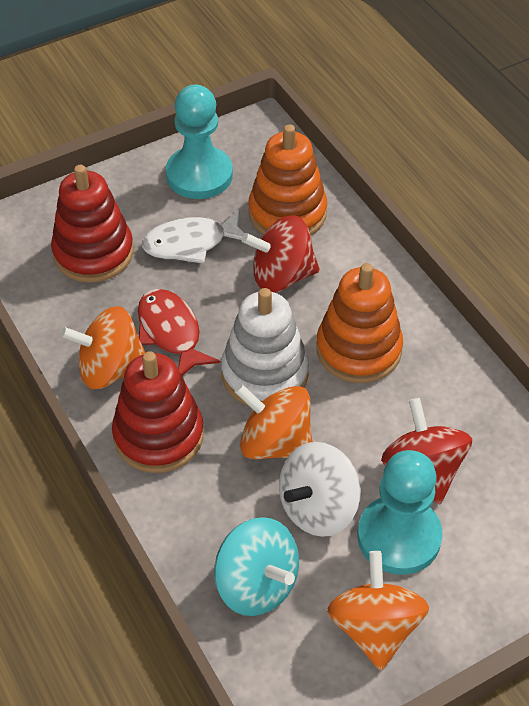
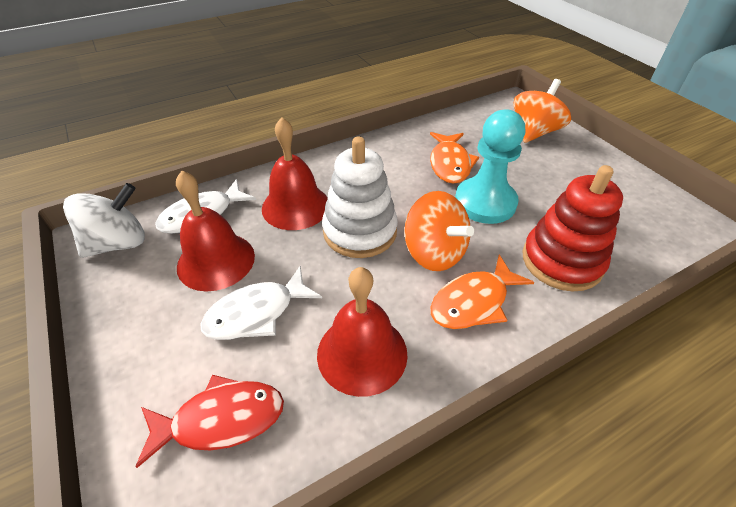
orange fish: 0 -> 2
orange spinning top: 3 -> 2
orange stacking toy: 2 -> 0
red bell: 0 -> 3
red spinning top: 2 -> 0
red stacking toy: 2 -> 1
turquoise pawn: 2 -> 1
turquoise spinning top: 1 -> 0
white fish: 1 -> 2

